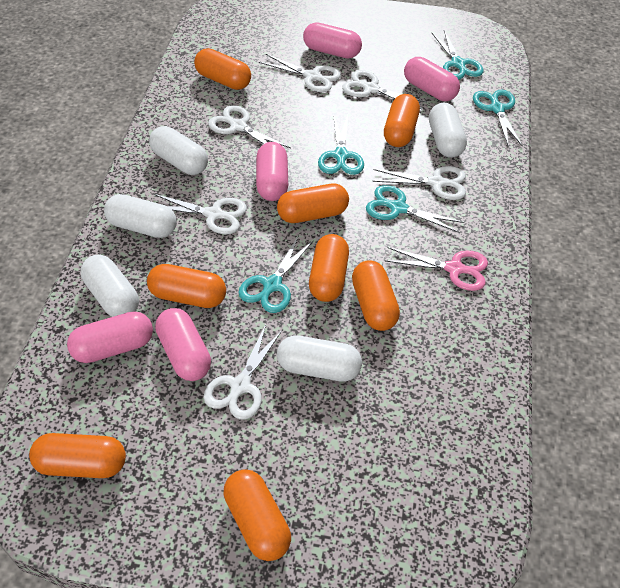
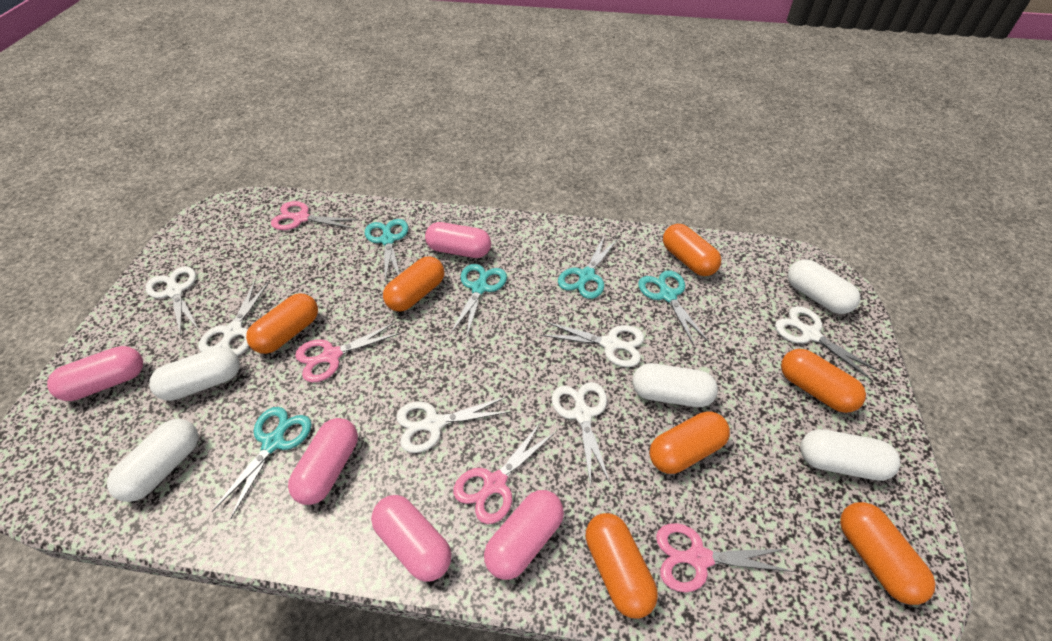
orange capsule: 8 -> 7
pink scissors: 1 -> 4

